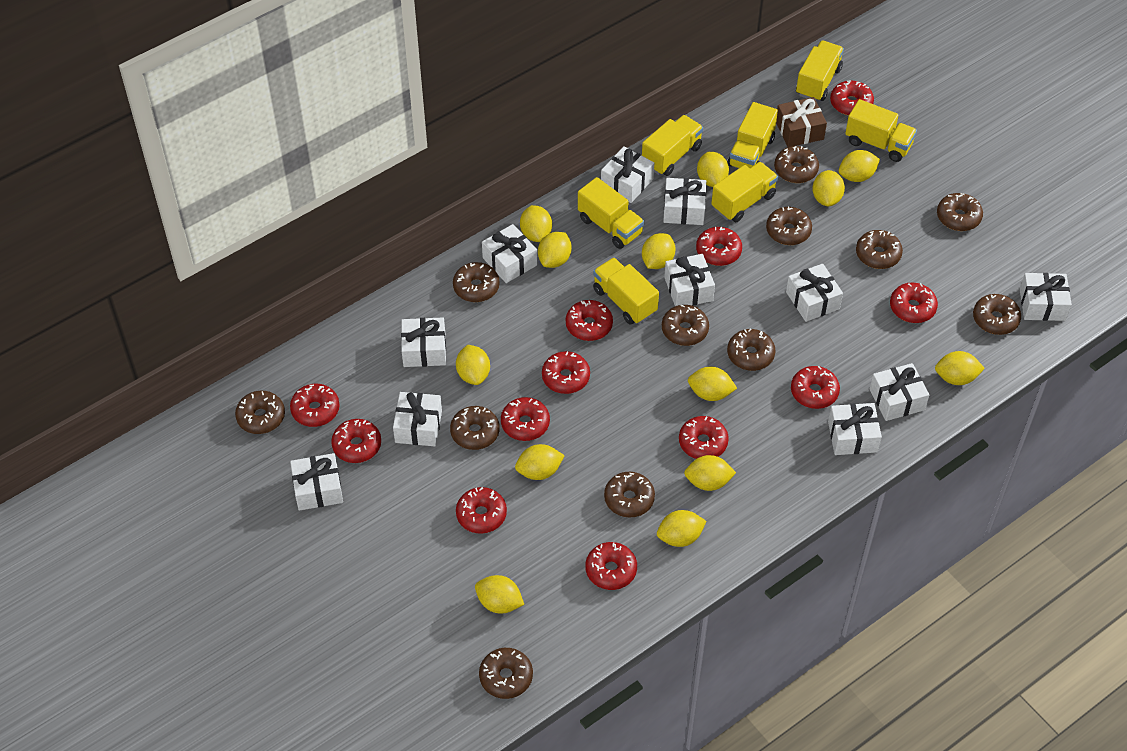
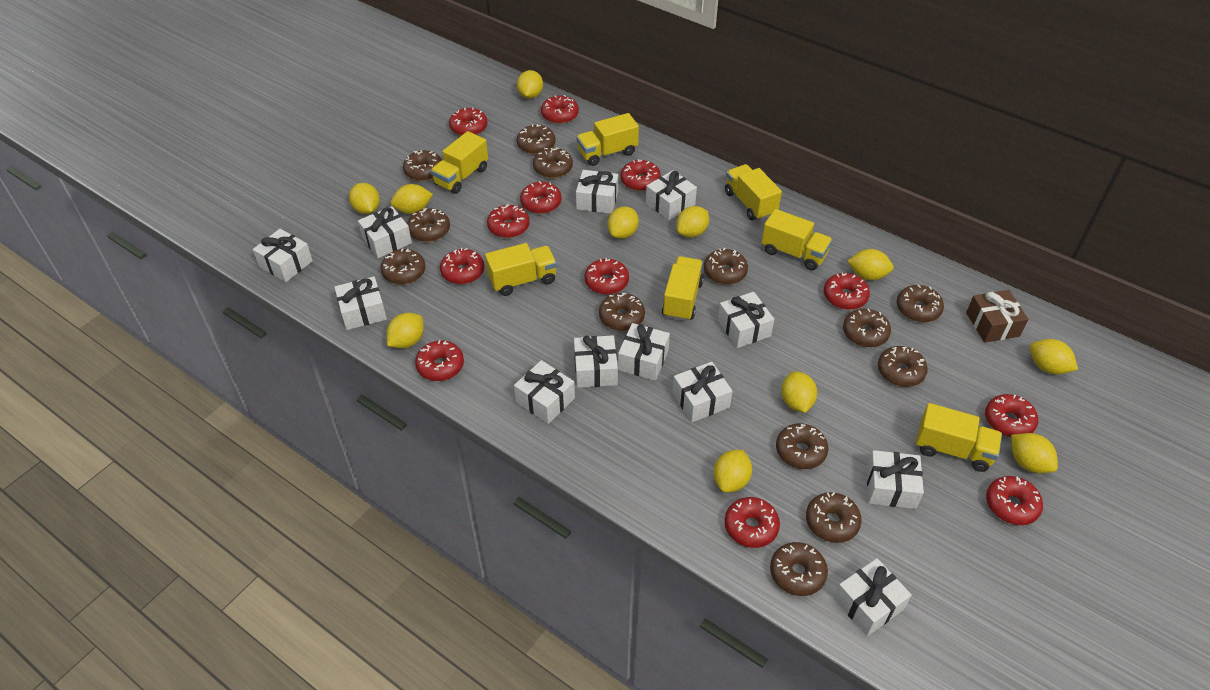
brown donut: 12 -> 13
white gift: 11 -> 12
yellow lemon: 13 -> 11

